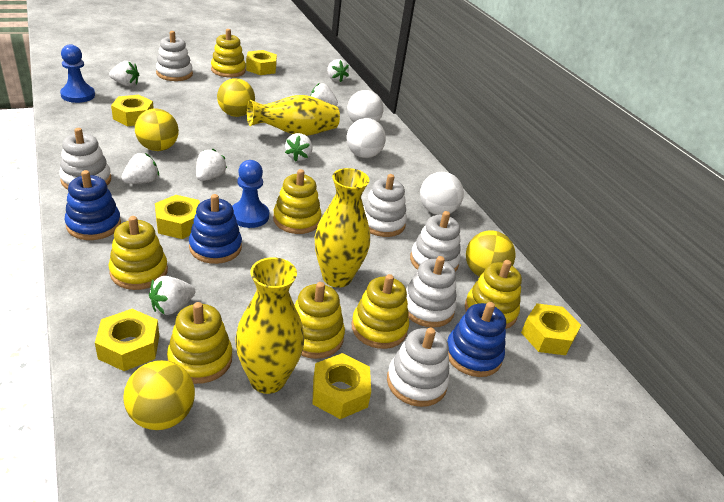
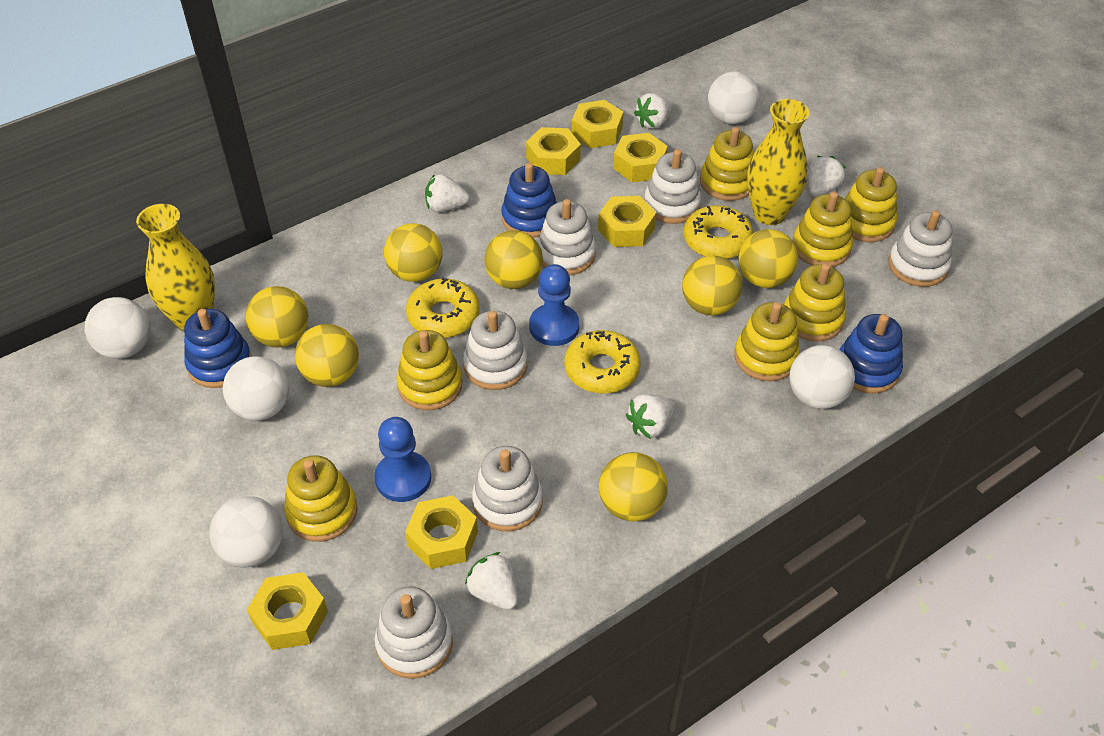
white ball: 3 -> 5
white strawberry: 7 -> 5
yellow ball: 4 -> 7
yellow donut: 0 -> 3
yellow vase: 3 -> 2

